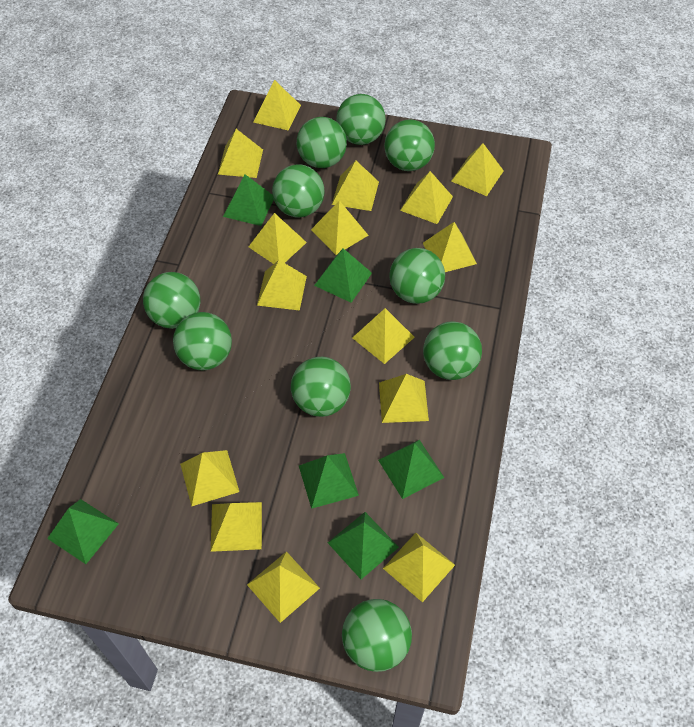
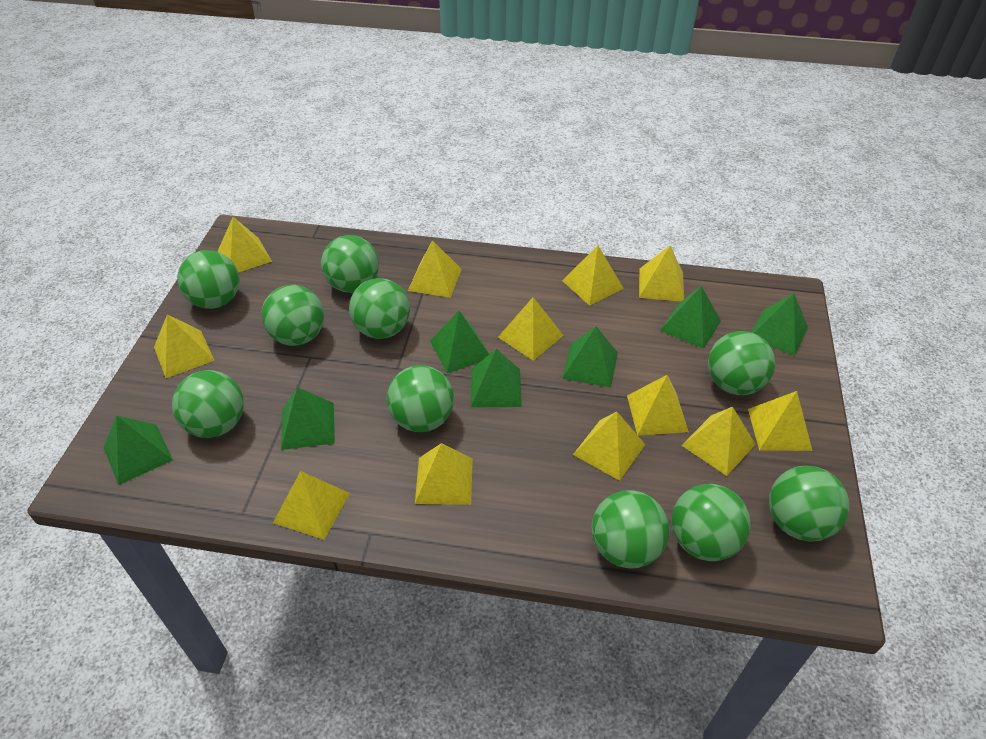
green pyramid: 6 -> 7
yellow pyramid: 15 -> 12

